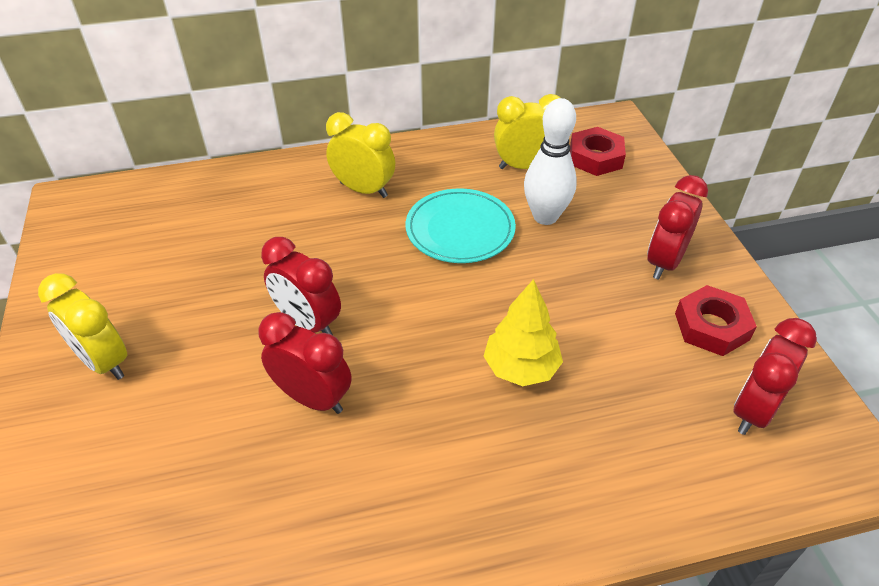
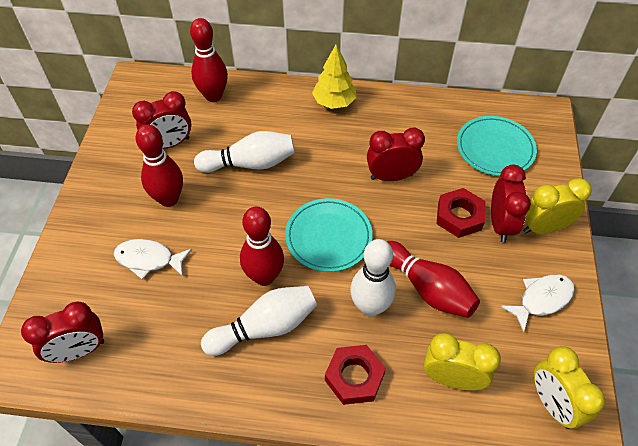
red bowling pin: 0 -> 4
turquoise plate: 1 -> 2
white bowling pin: 1 -> 3
white fish: 0 -> 2

